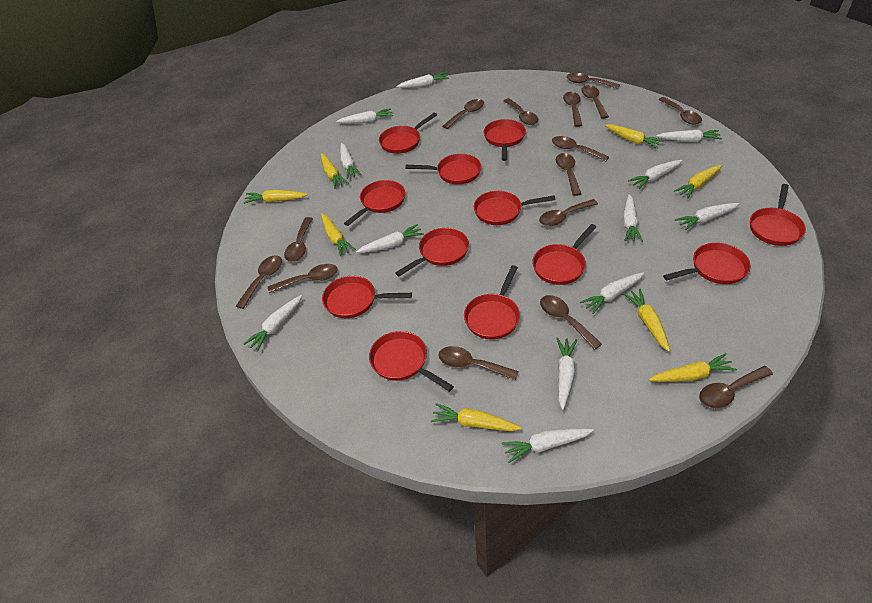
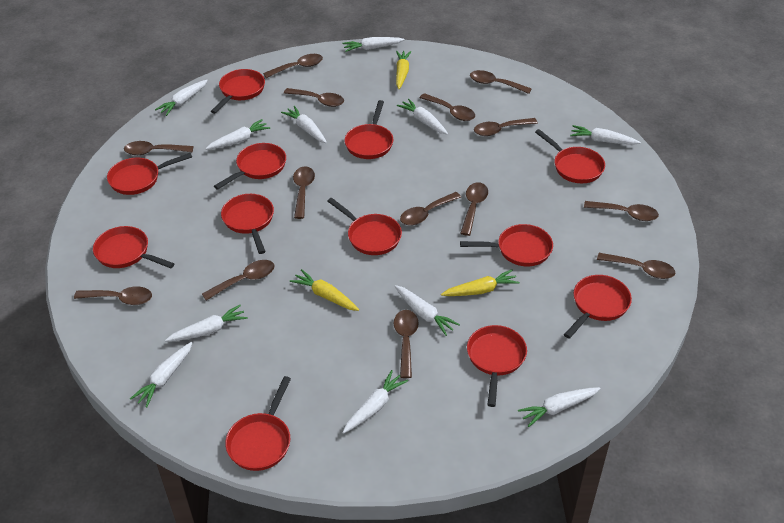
brown spoon: 15 -> 14
white carrot: 12 -> 11
yellow carrot: 8 -> 3

